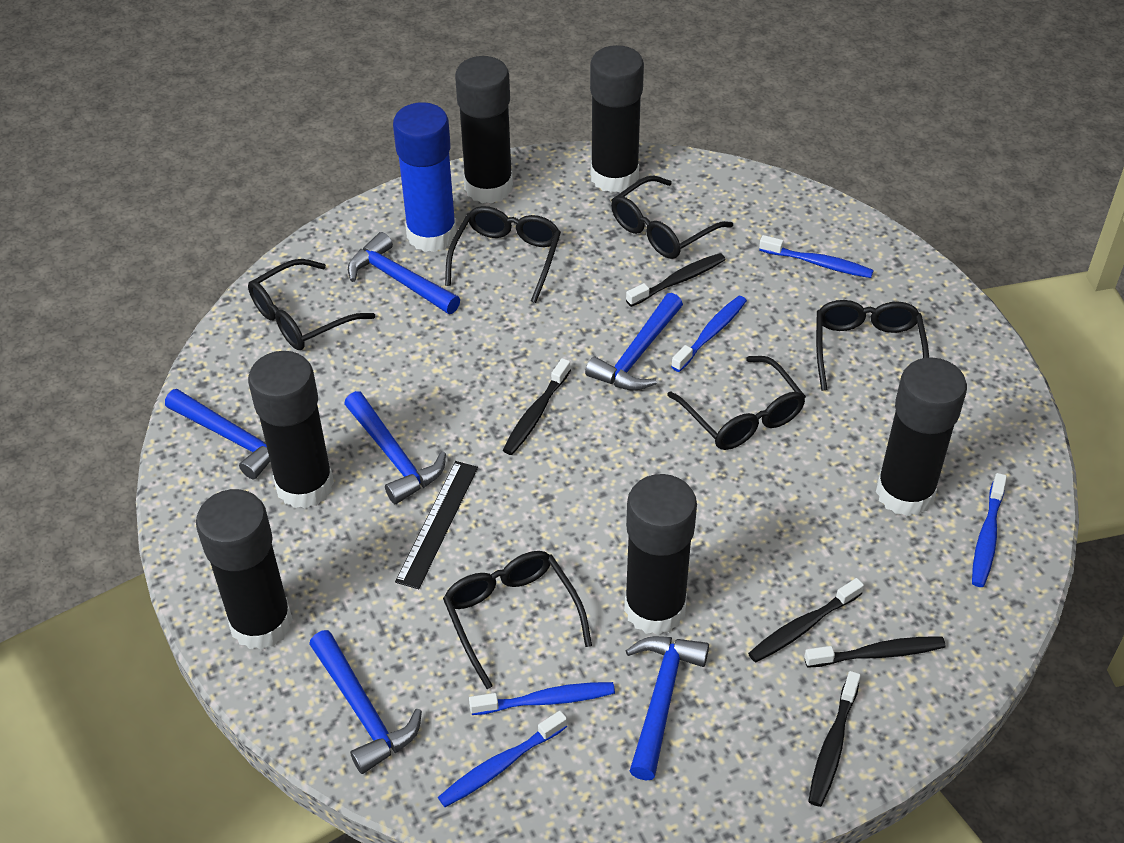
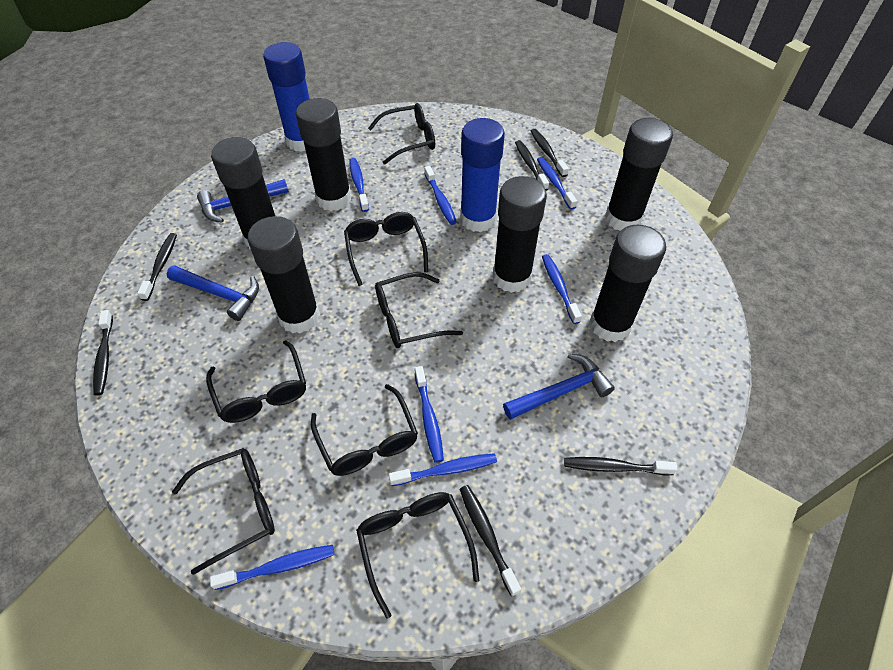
black glasses: 6 -> 7
black ruler: 1 -> 0
black toothbrush: 5 -> 6
blue glue stick: 1 -> 2
blue hammer: 6 -> 3
blue toothbrush: 5 -> 7

